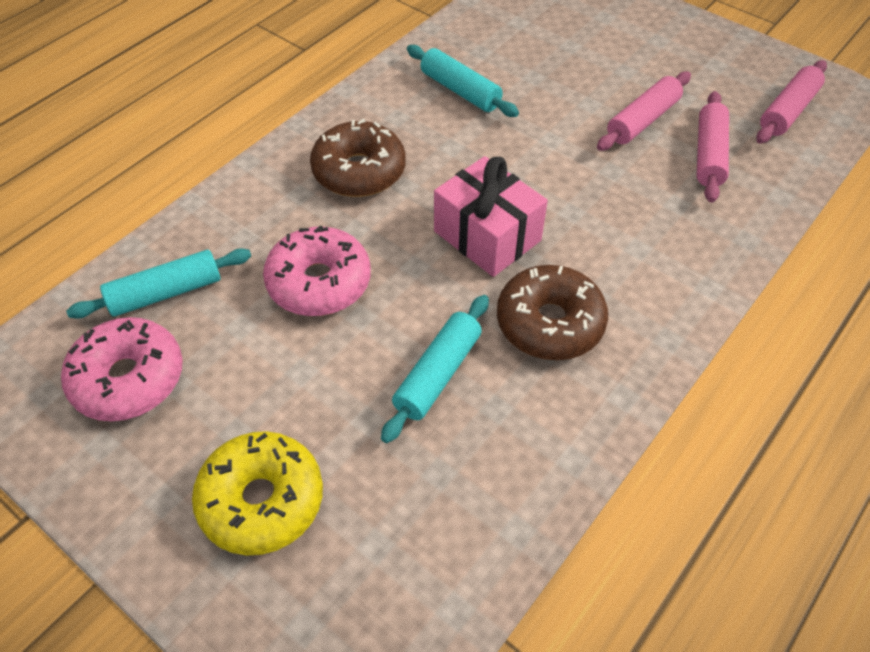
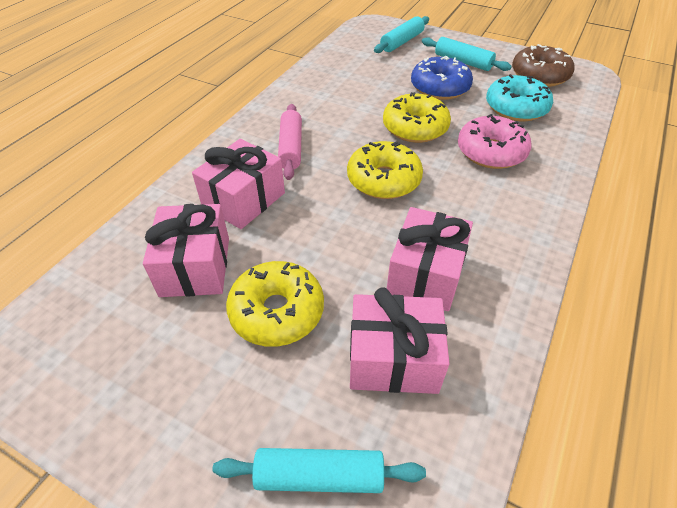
blue donut: 0 -> 1
brown donut: 2 -> 1
pink donut: 2 -> 1
pink gift: 1 -> 4
pink rolling pin: 3 -> 1
turquoise donut: 0 -> 1
yellow donut: 1 -> 3

